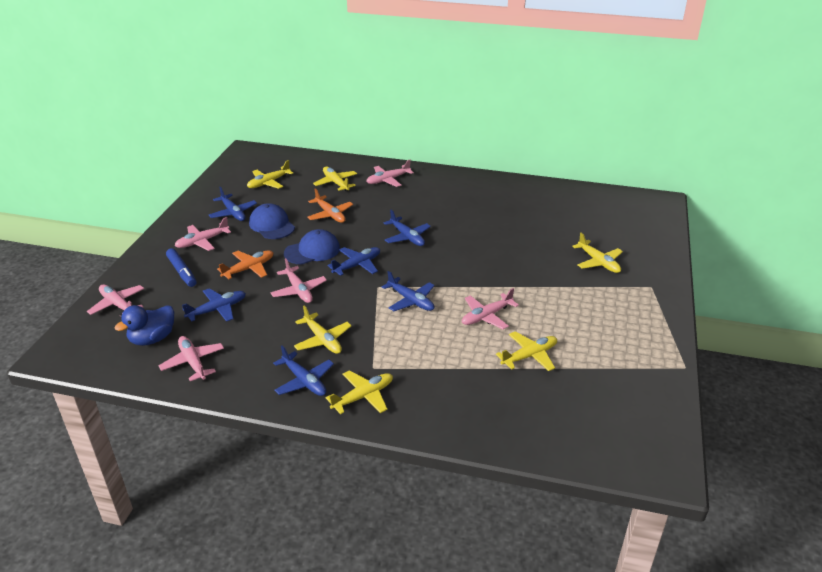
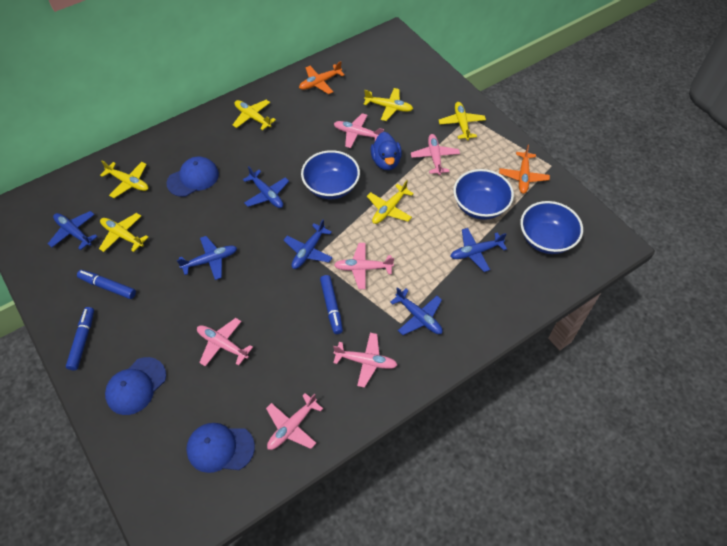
blue bowl: 0 -> 3
blue cap: 2 -> 3
blue marker: 1 -> 3

